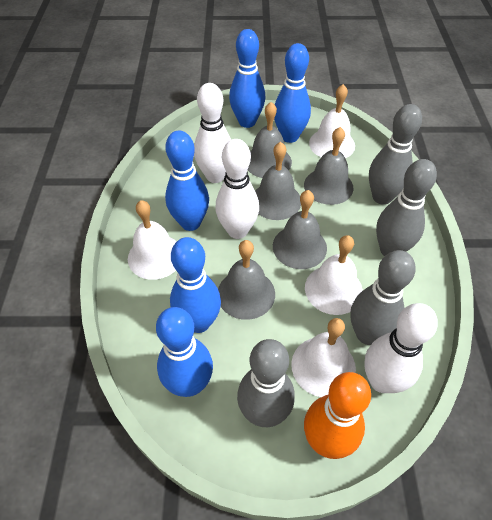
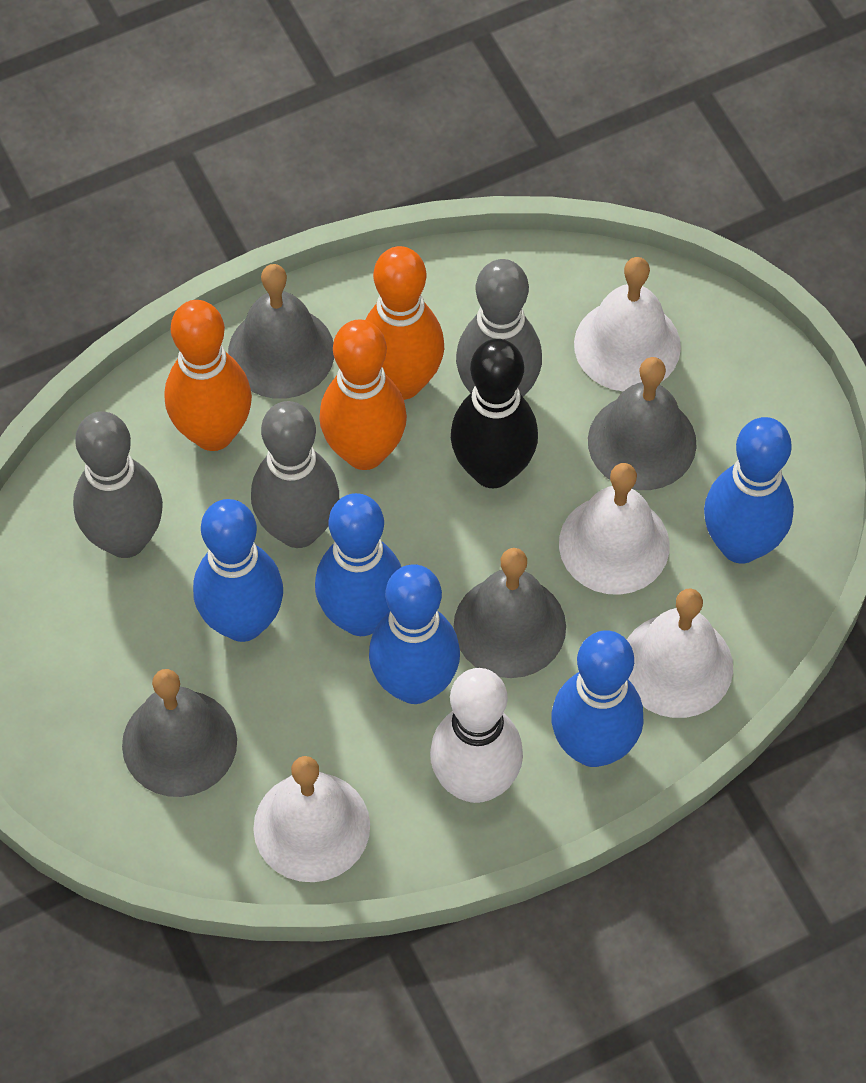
black bowling pin: 0 -> 1
grey bell: 5 -> 4
grey bowling pin: 4 -> 3
orange bowling pin: 1 -> 3
white bowling pin: 3 -> 1

